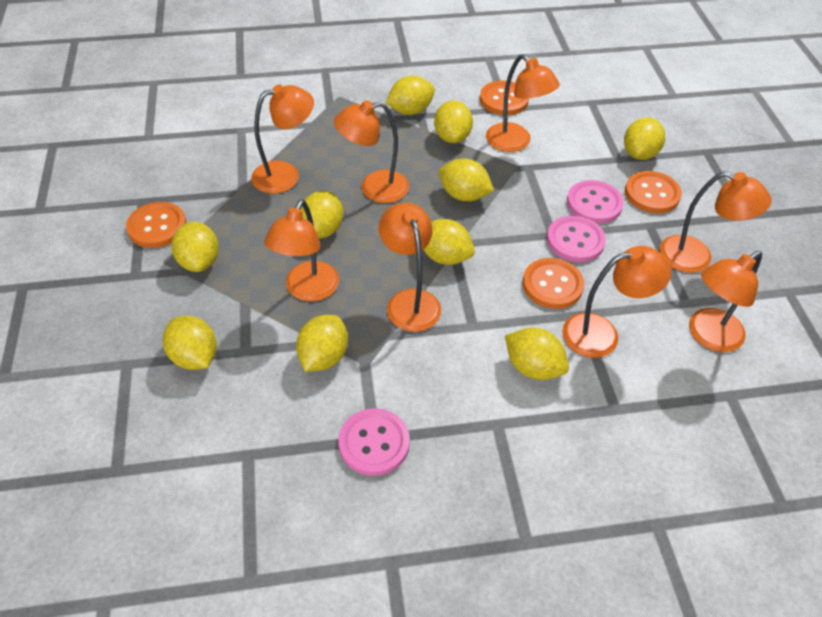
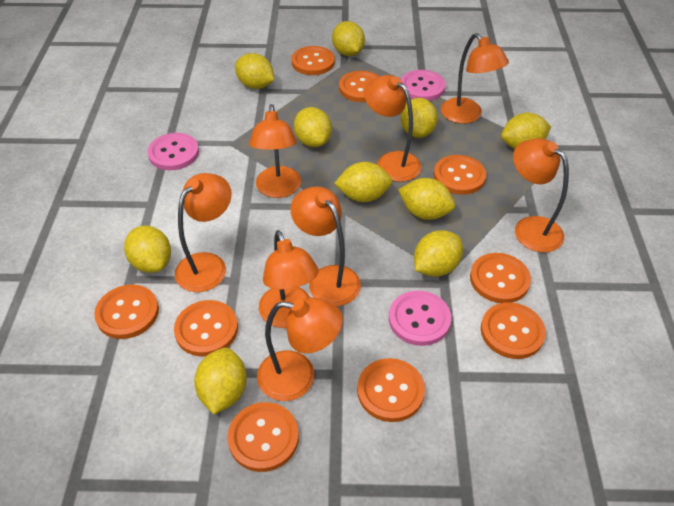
orange button: 4 -> 9

